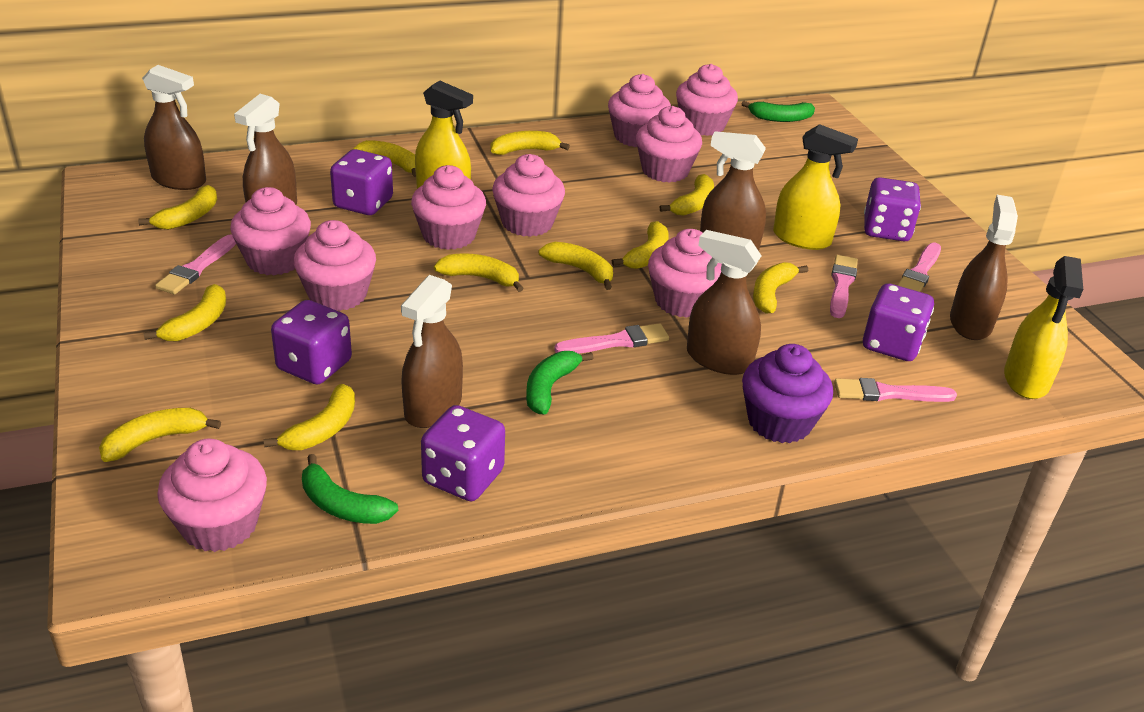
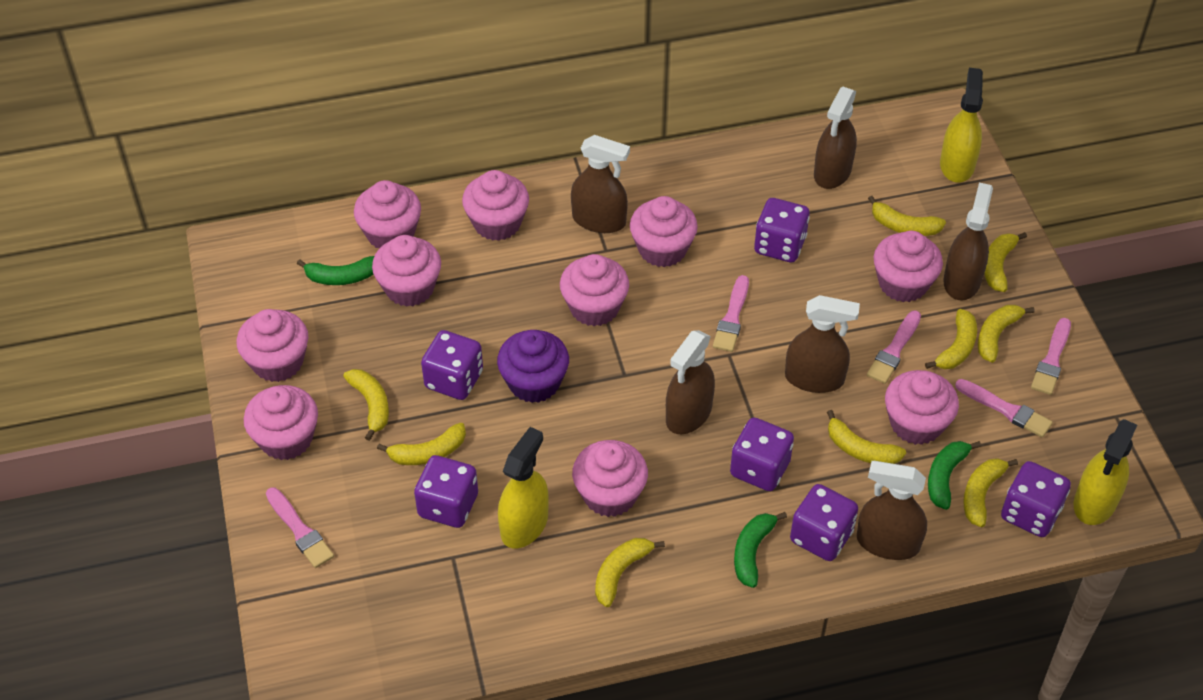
pink cupcake: 9 -> 10
purple dice: 5 -> 6
yellow banana: 11 -> 9

